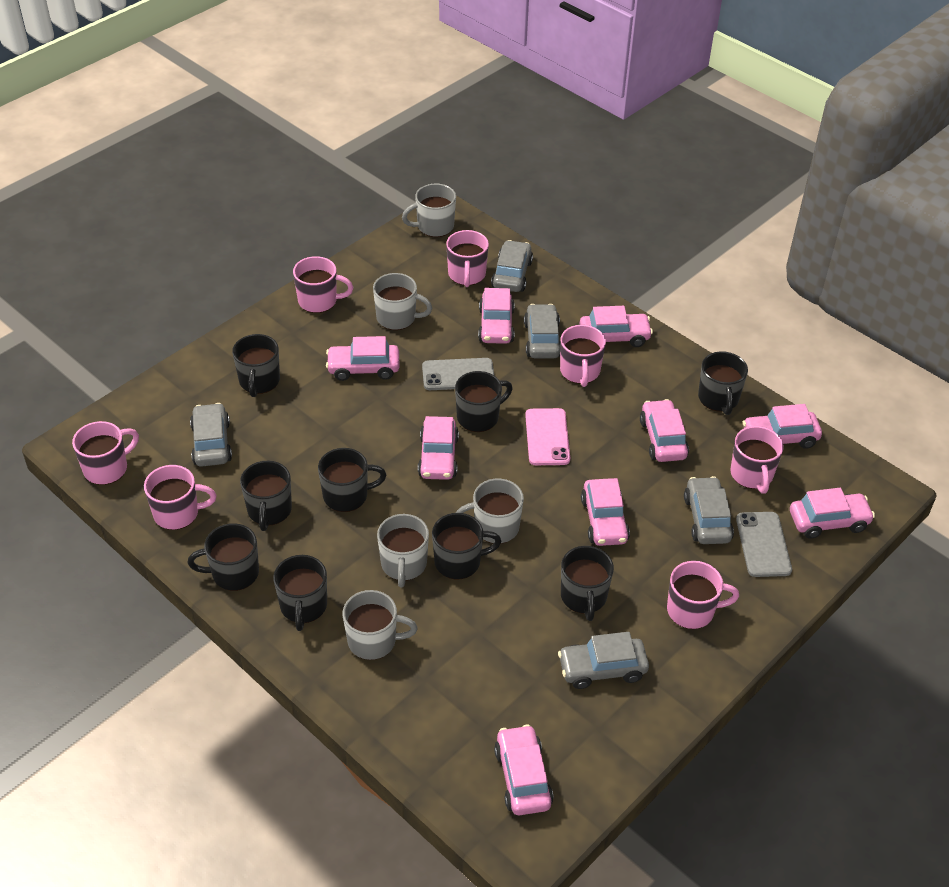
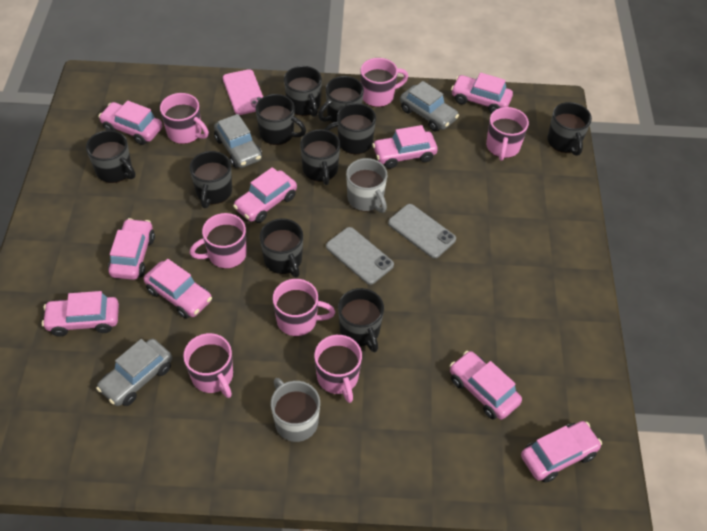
black mug: 9 -> 10
grey car: 5 -> 3
grey mug: 5 -> 2

